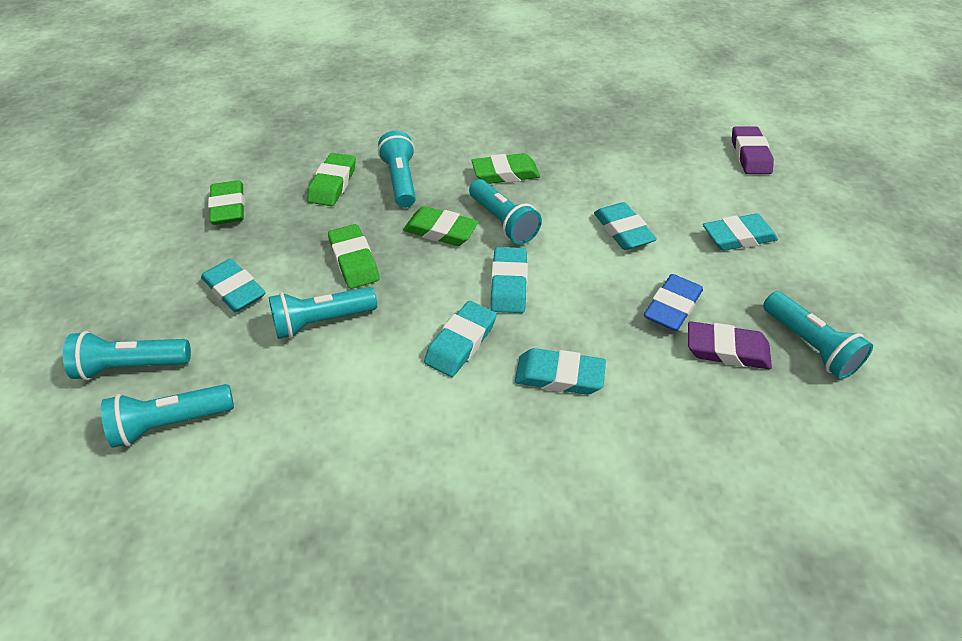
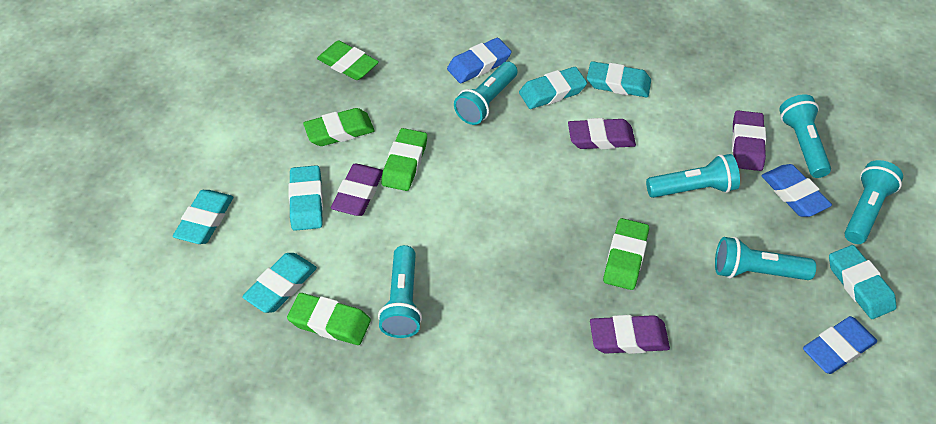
blue eraser: 1 -> 3
purple eraser: 2 -> 4

